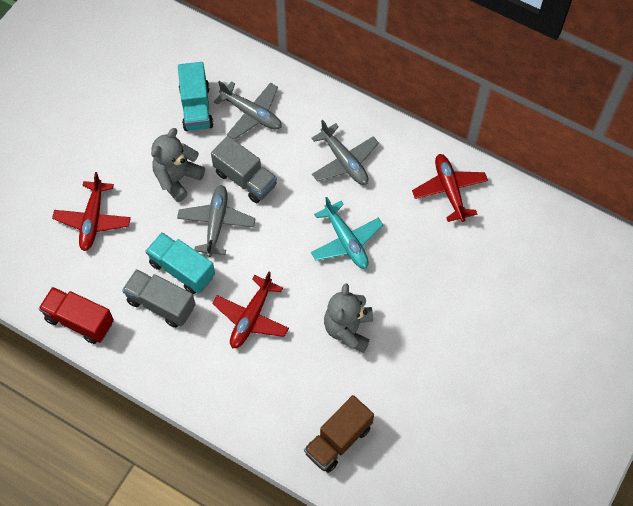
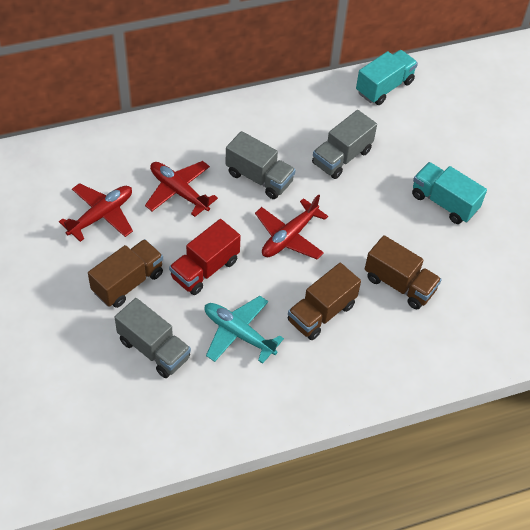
brown truck: 1 -> 3
grey plane: 3 -> 0
grey teddy bear: 2 -> 0
grey truck: 2 -> 3

